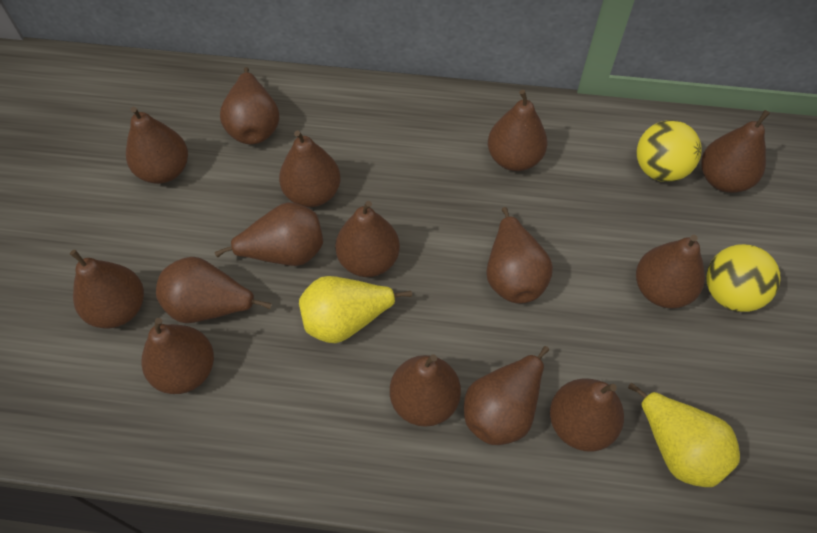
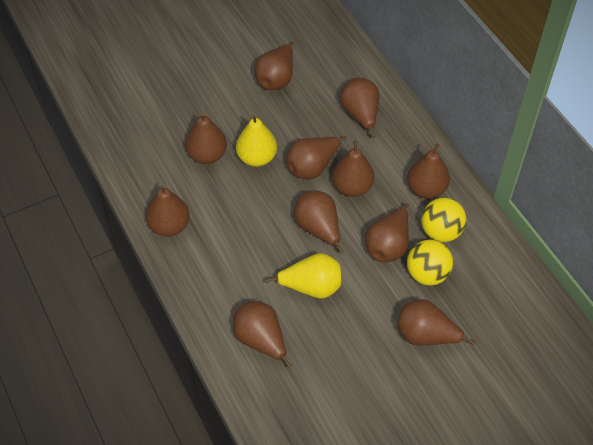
brown pear: 15 -> 11

